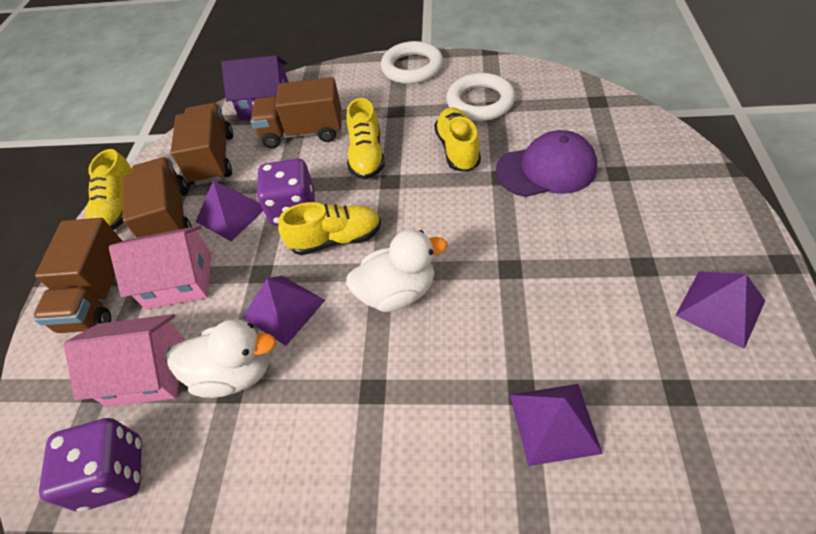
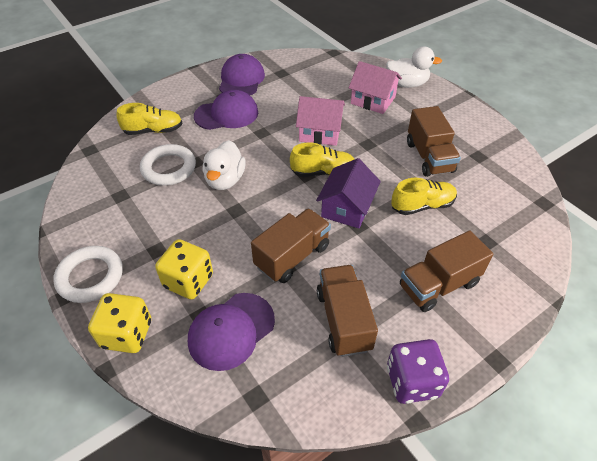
purple cap: 1 -> 3
purple dice: 2 -> 1
purple pyramid: 4 -> 0
yellow dice: 0 -> 2
yellow shoe: 4 -> 3

